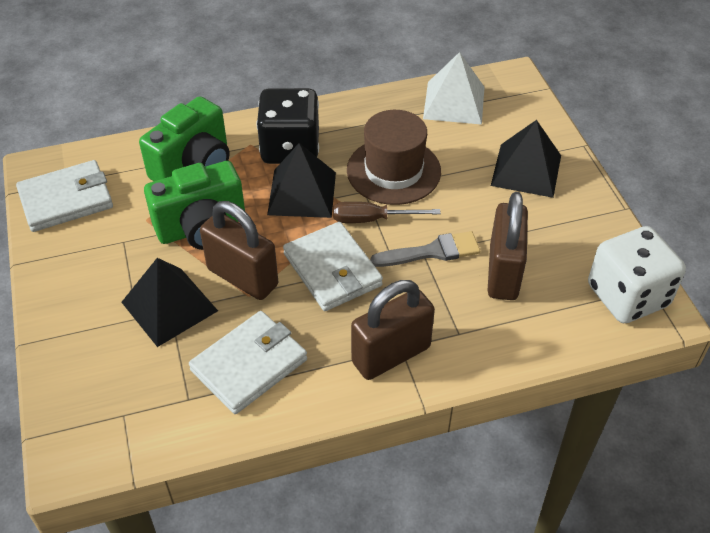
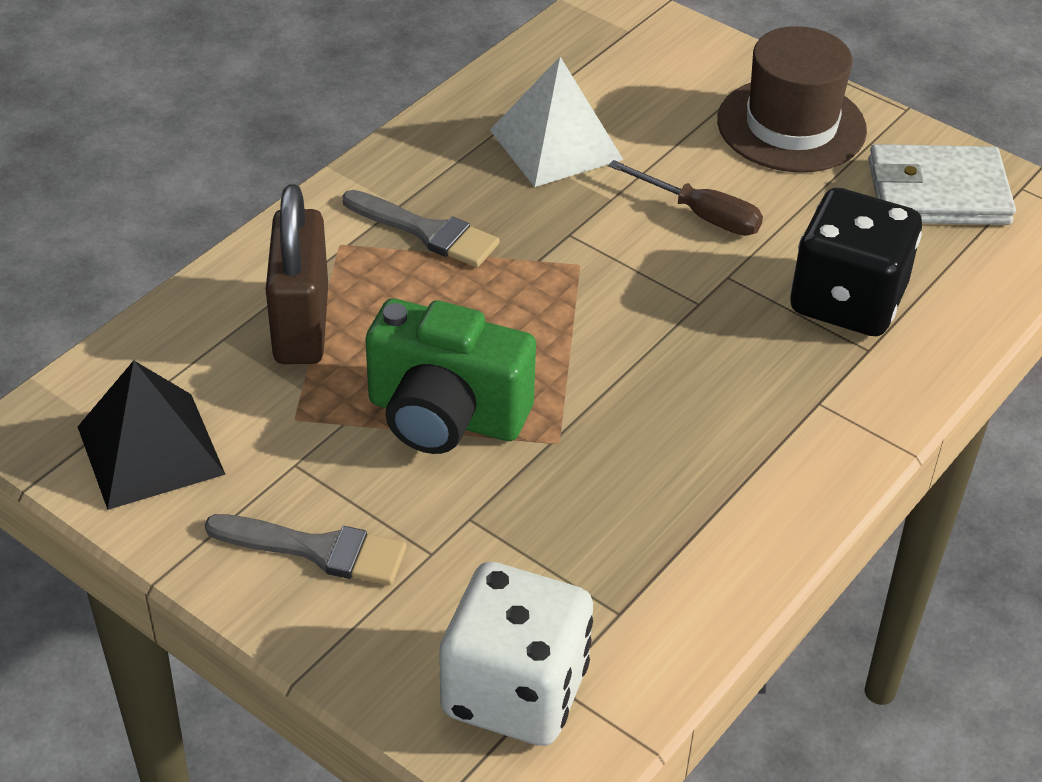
black pyramid: 3 -> 1
brown padlock: 3 -> 1
green camera: 2 -> 1
grey brush: 1 -> 2
white wallet: 3 -> 1

